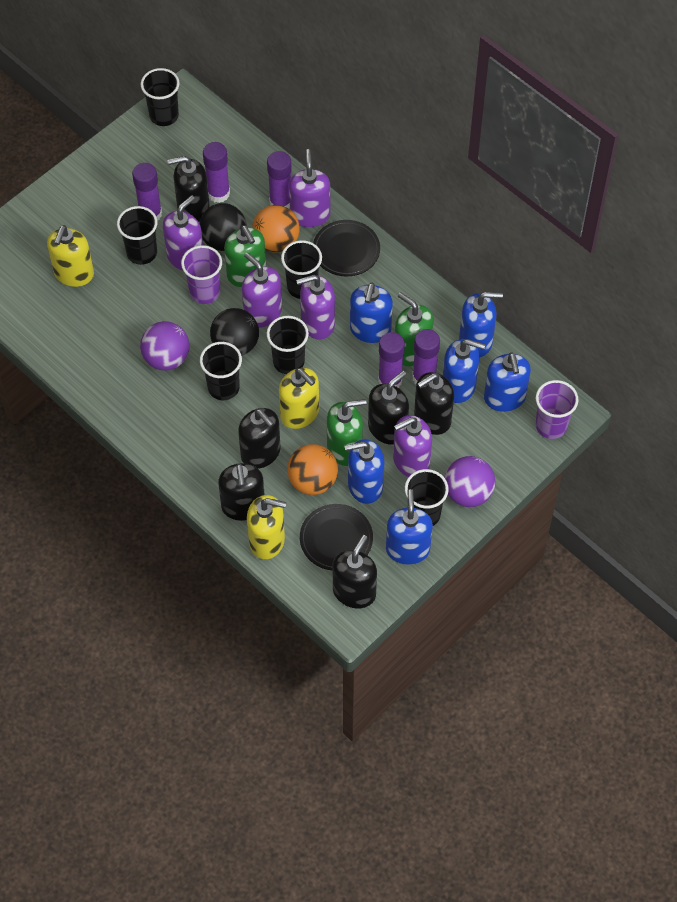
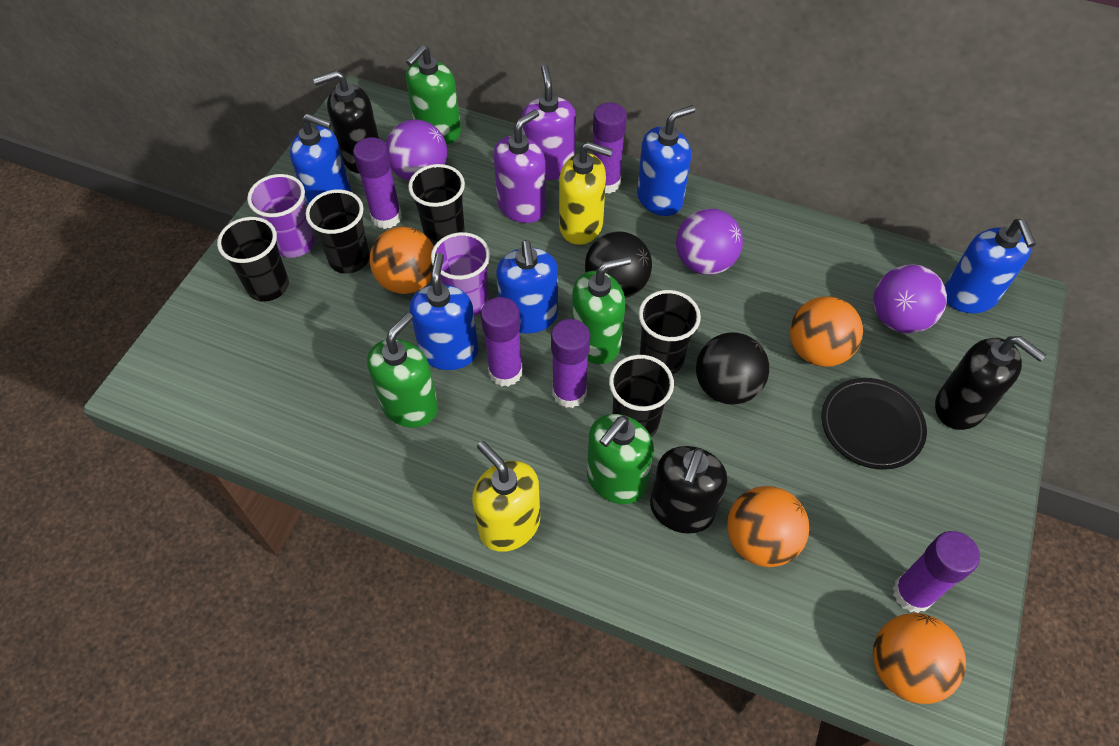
black cup: 6 -> 5
black plate: 2 -> 1
black soap dispenser: 6 -> 3
blue soap dispenser: 6 -> 5
green soap dispenser: 3 -> 4
orange ball: 2 -> 4
purple ball: 2 -> 3
purple soap dispenser: 5 -> 2
yellow soap dispenser: 3 -> 2

